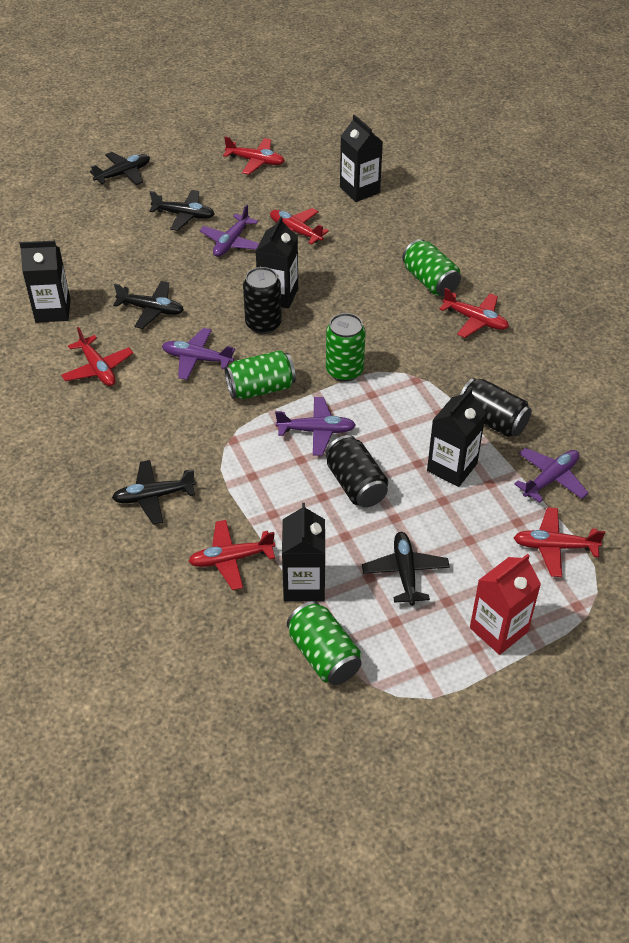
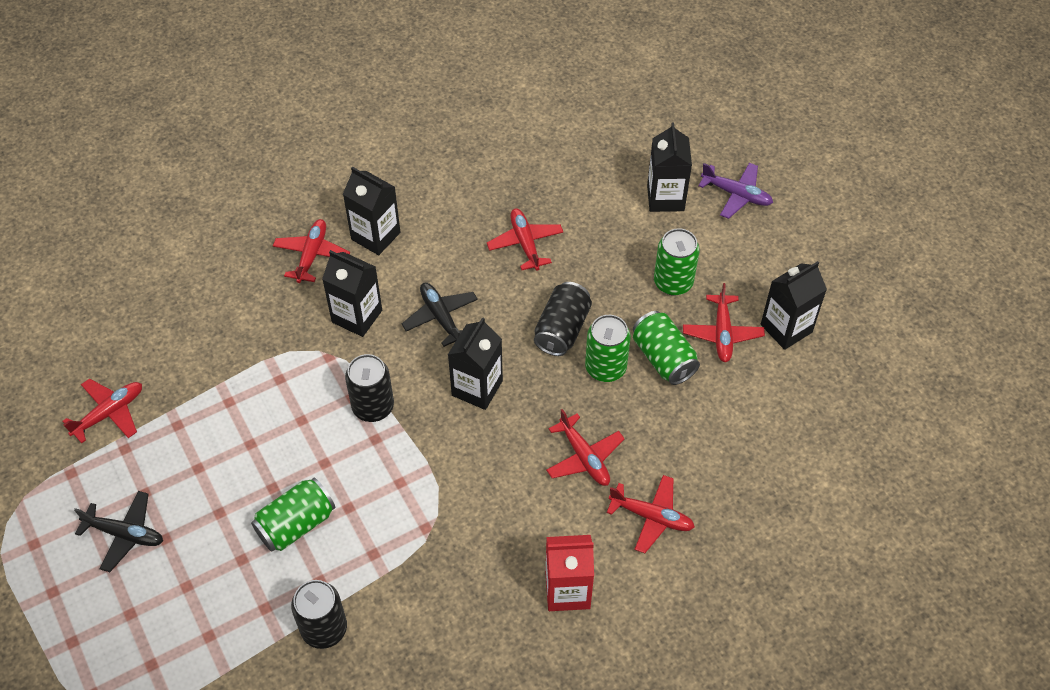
black plane: 5 -> 2
purple plane: 4 -> 1

